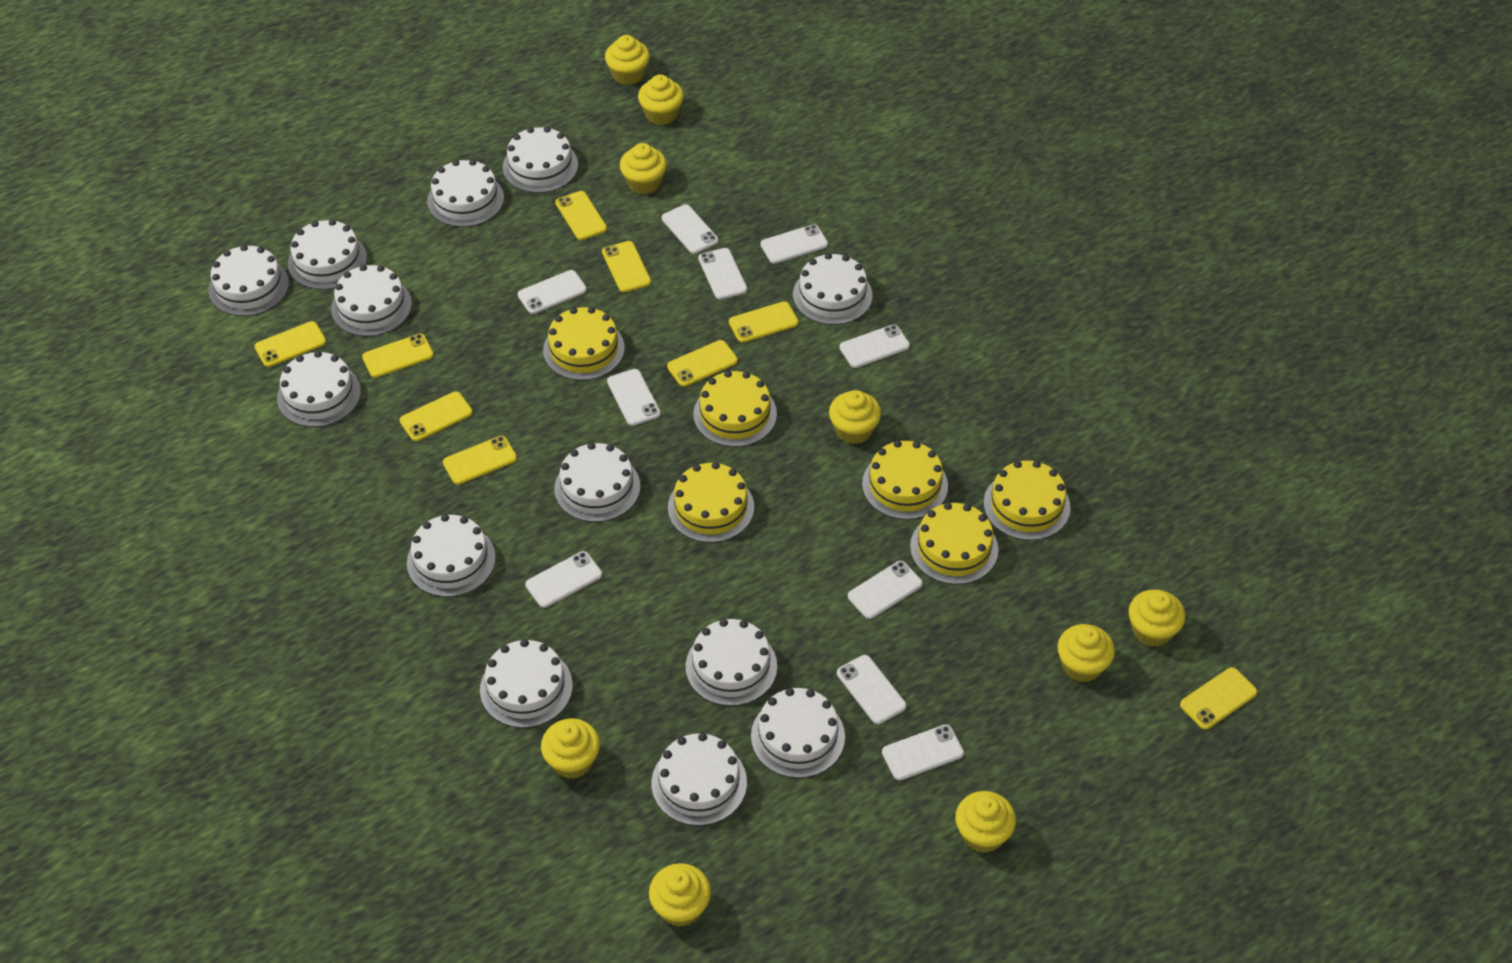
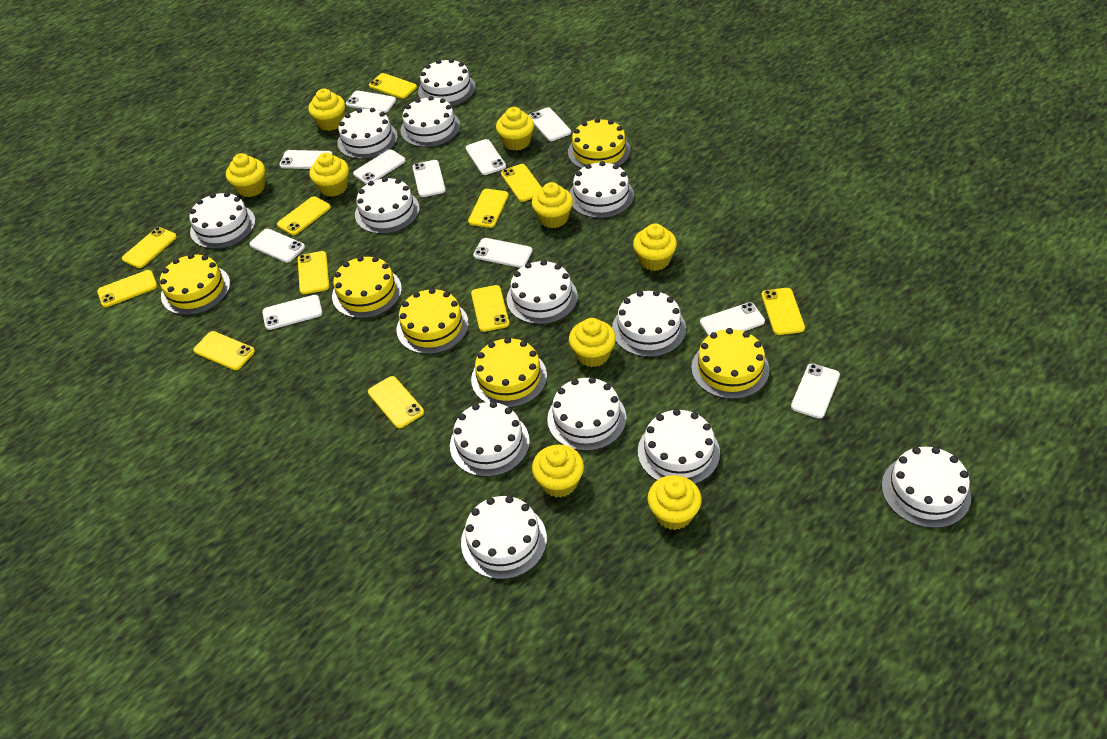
white phone: 10 -> 11
yellow phone: 9 -> 11

